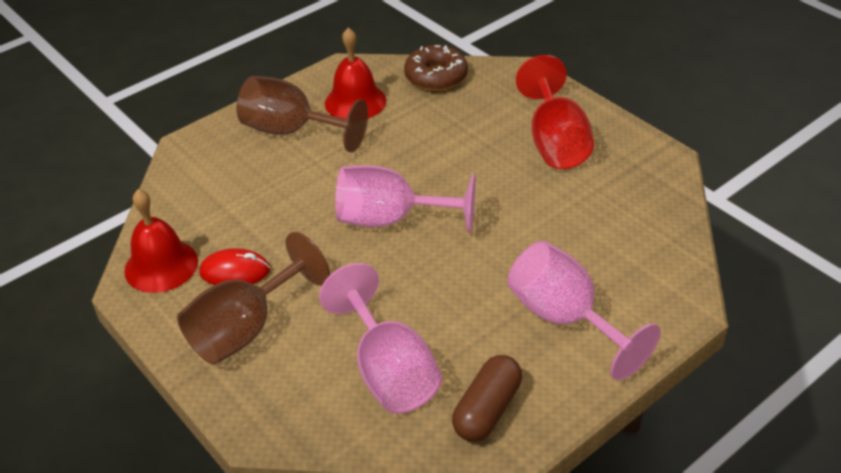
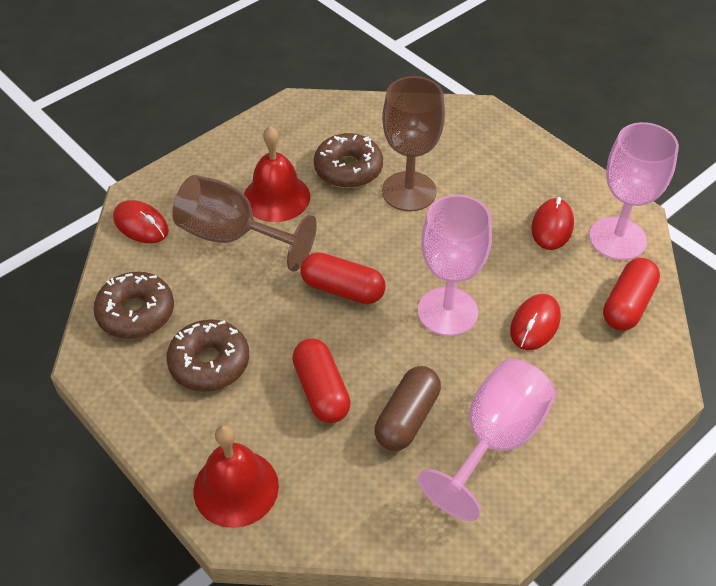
brown donut: 1 -> 3
red capsule: 0 -> 3
red goblet: 1 -> 0
red mouse: 1 -> 3

